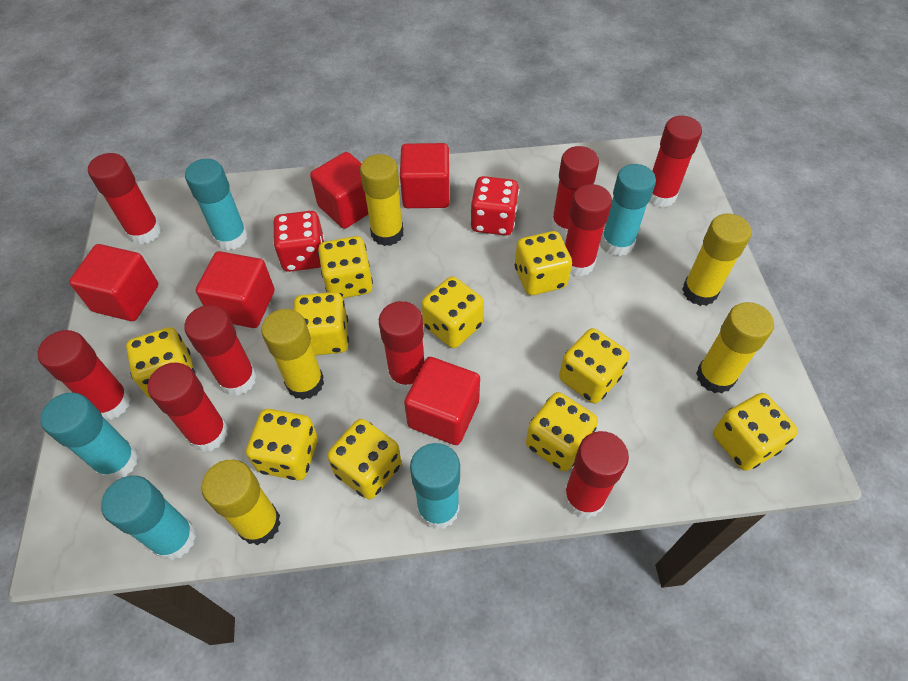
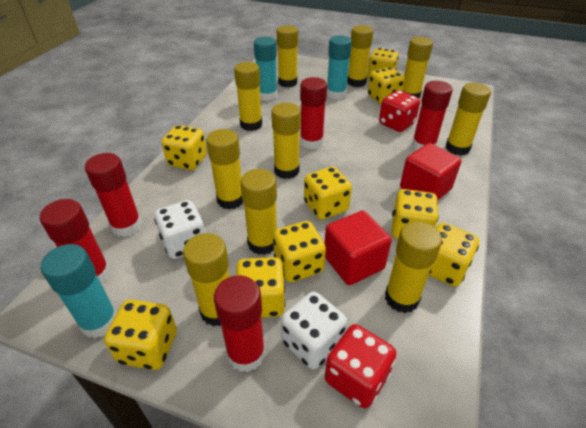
red cube: 5 -> 2
red glue stick: 9 -> 5
turquoise glue stick: 5 -> 3
white dice: 0 -> 2
yellow dice: 10 -> 9
yellow glue stick: 5 -> 10

